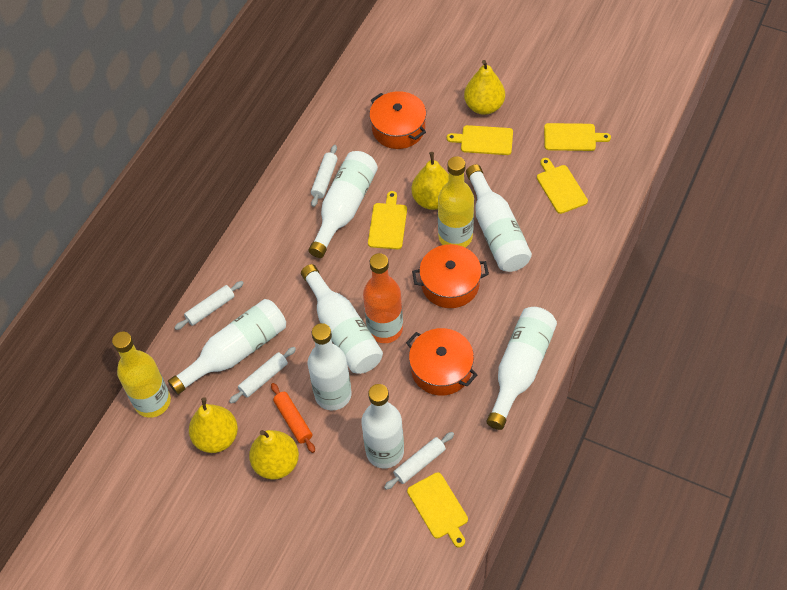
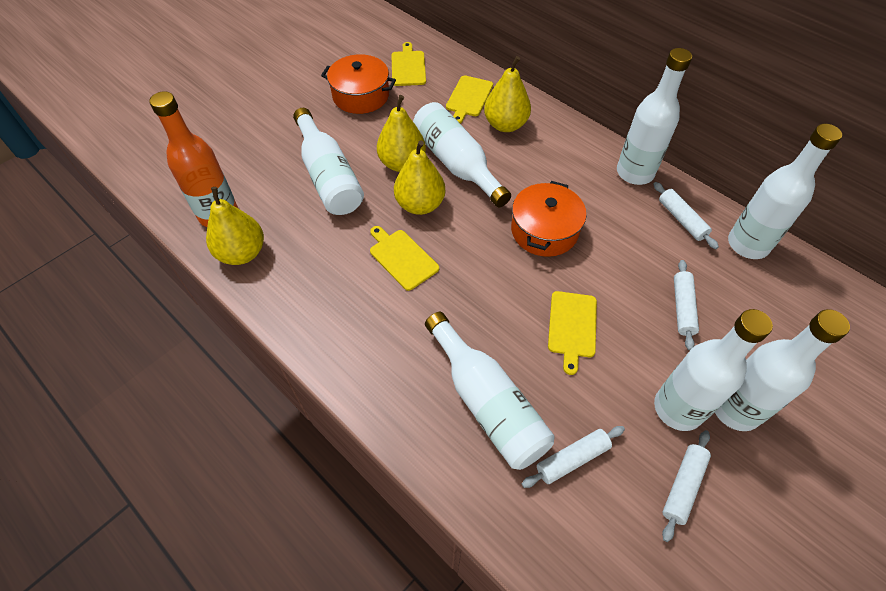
orange pot: 3 -> 2
orange rolling pin: 1 -> 0
yellow bottle: 2 -> 0
yellow cutting board: 5 -> 4

